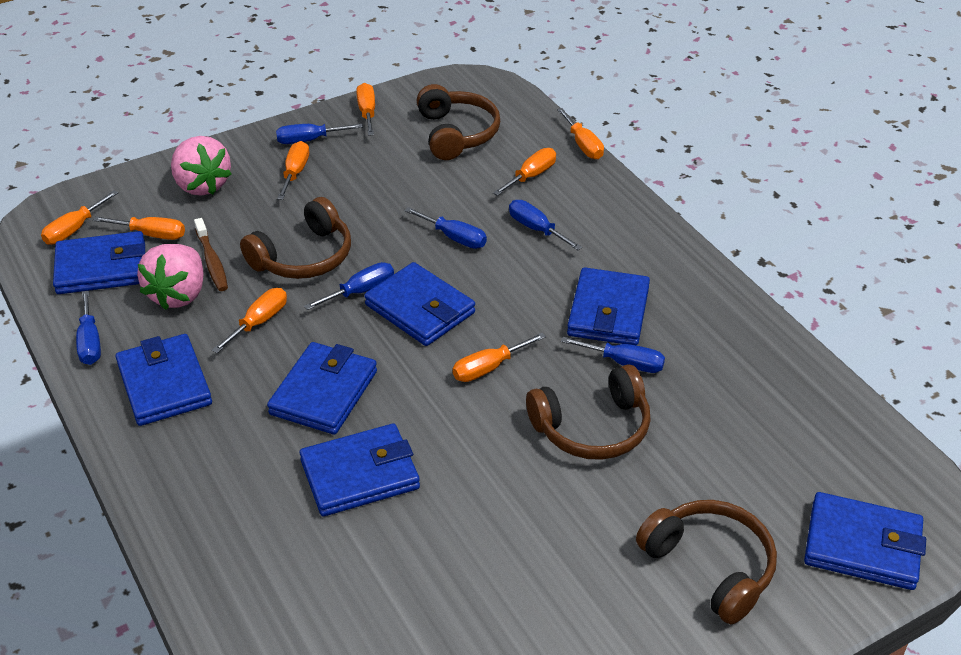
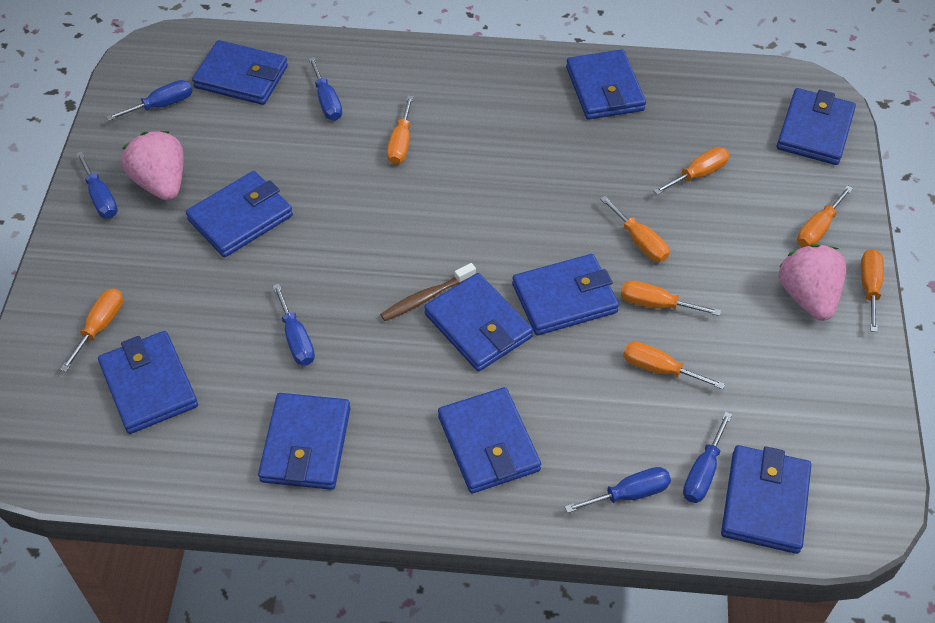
blue wallet: 7 -> 10
brown headphones: 4 -> 0

